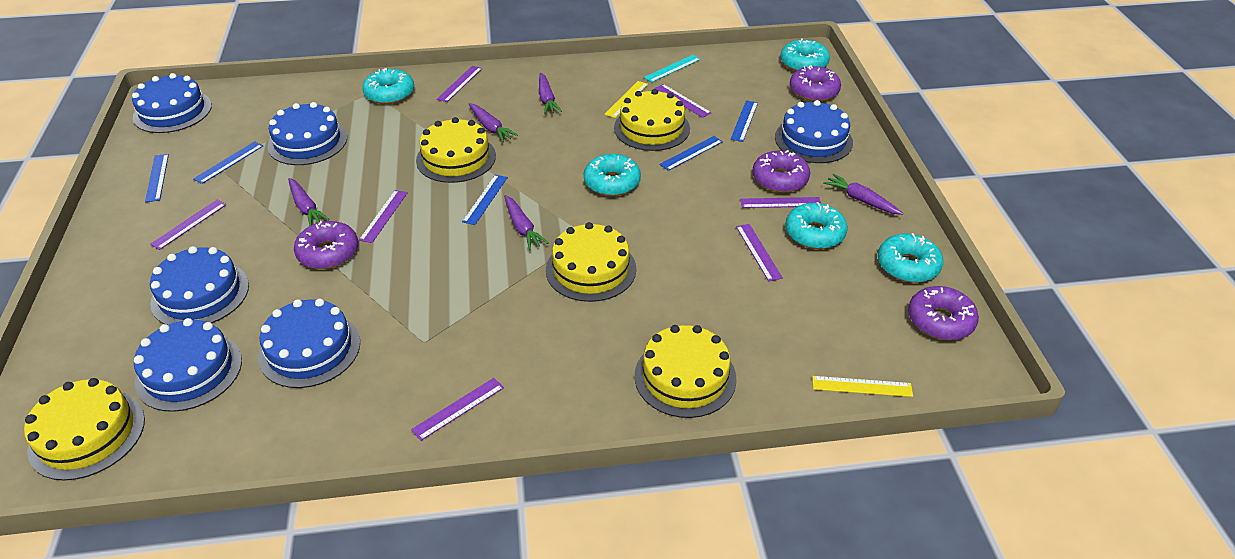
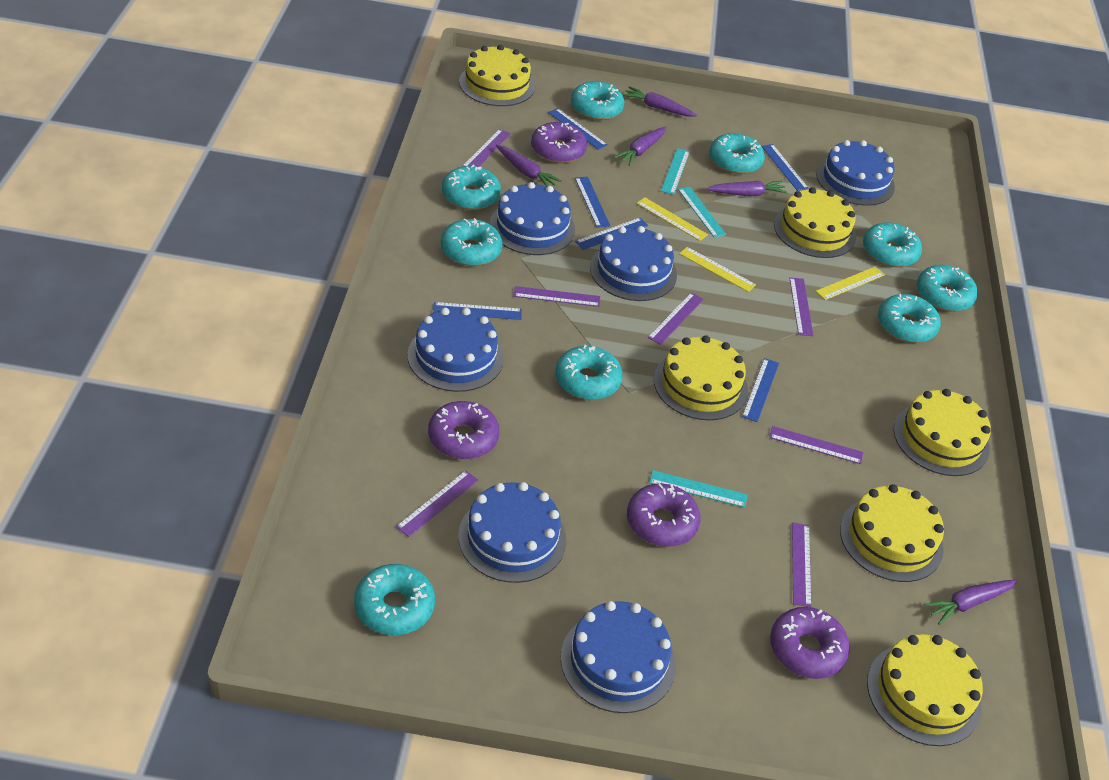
blue ruler: 5 -> 6
turquoise donut: 5 -> 9
turquoise ruler: 1 -> 3
yellow cake: 5 -> 6
yellow ruler: 2 -> 3

